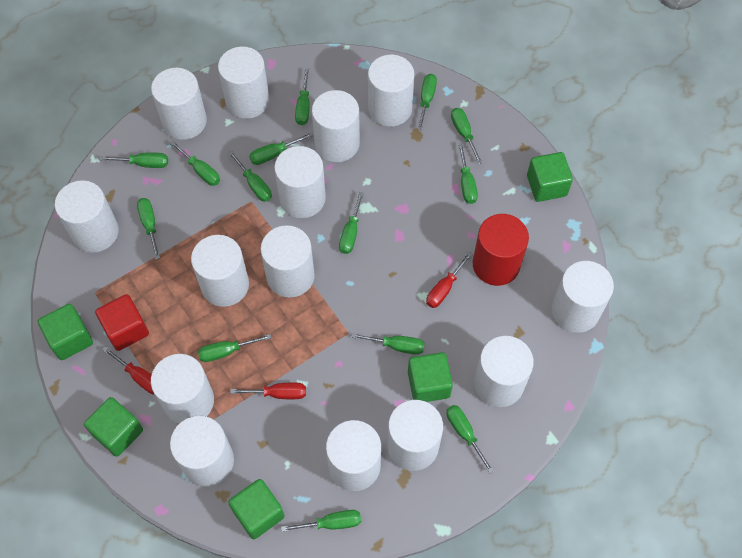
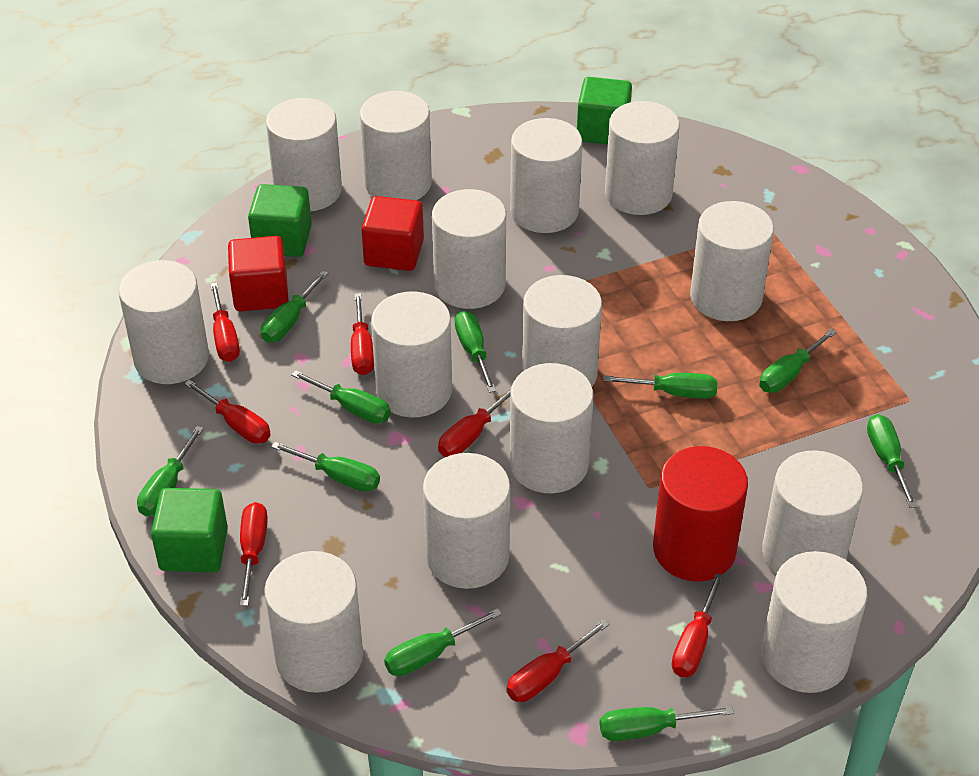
green cube: 5 -> 3
green screwdriver: 14 -> 10
red cube: 1 -> 2
red screwdriver: 3 -> 7

